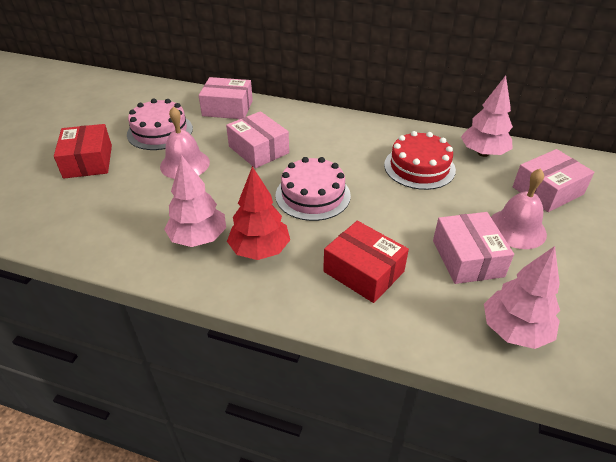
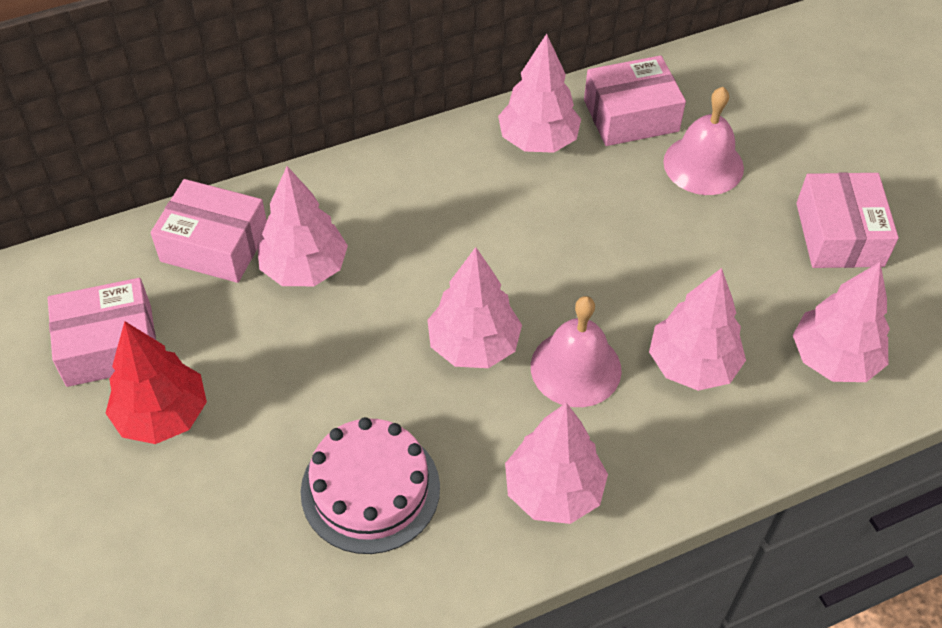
pink cake: 2 -> 1
pink tree: 3 -> 6
red box: 2 -> 0
red cake: 1 -> 0

